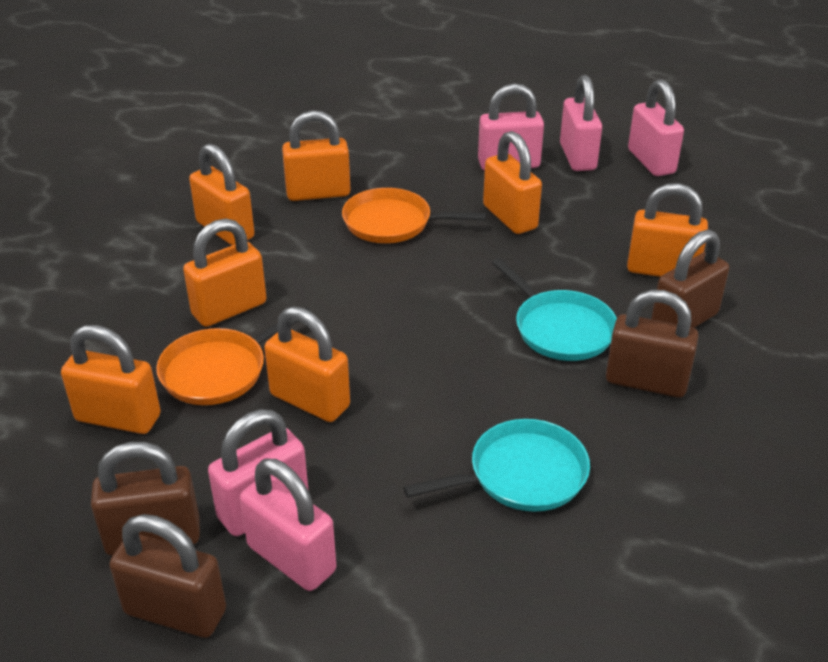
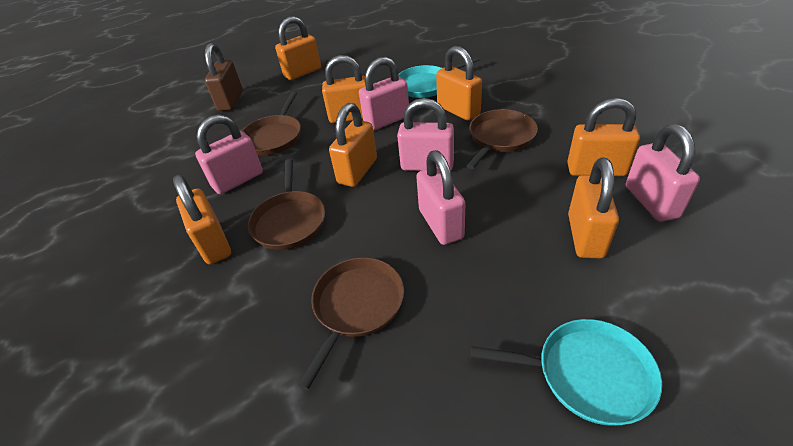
brown padlock: 4 -> 1
brown pan: 0 -> 4
orange pan: 2 -> 0

